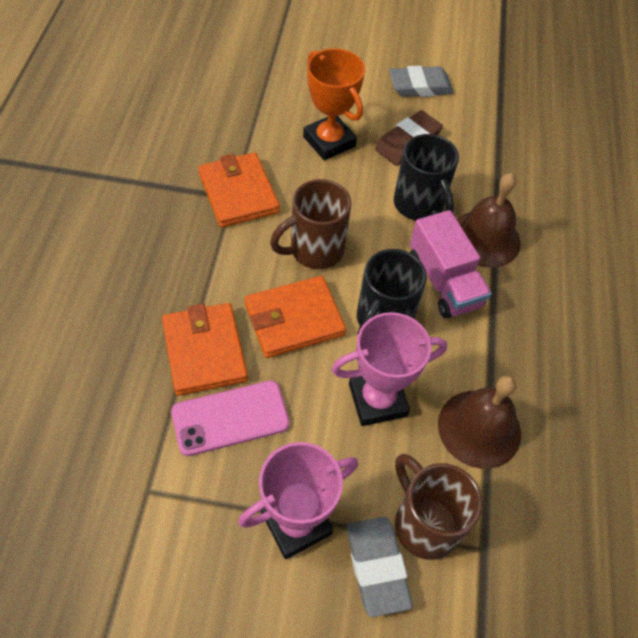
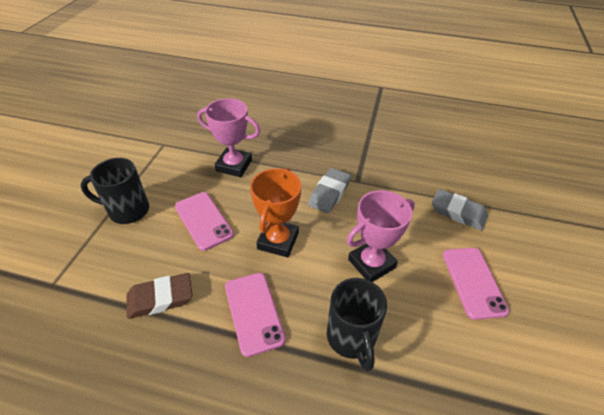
brown bell: 2 -> 0
brown mug: 2 -> 0
orange wallet: 3 -> 0
pink phone: 1 -> 3
pink truck: 1 -> 0

